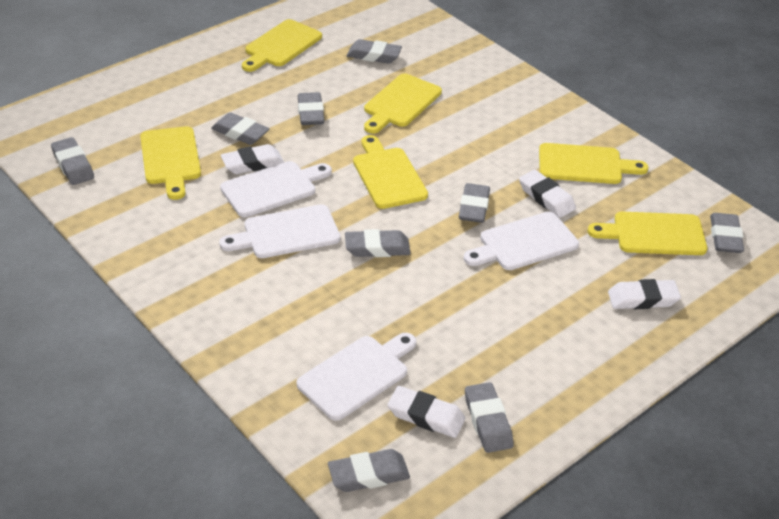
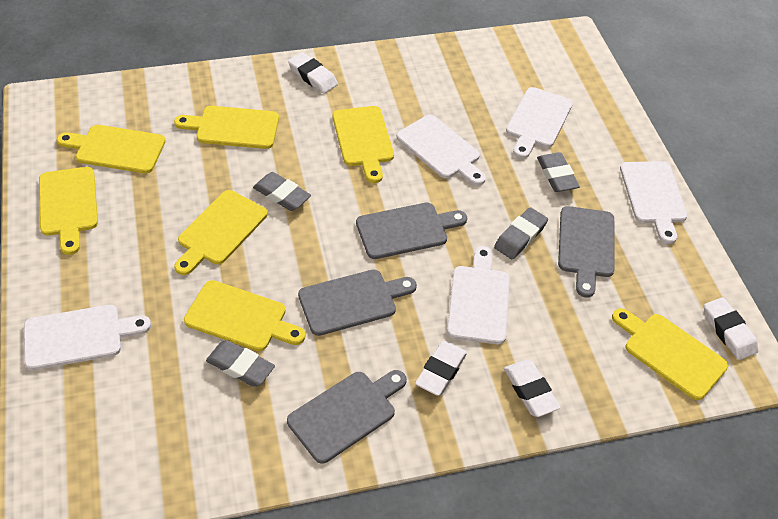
grey cutting board: 0 -> 4
grey eraser: 9 -> 4
white cutting board: 4 -> 5
yellow cutting board: 6 -> 7

